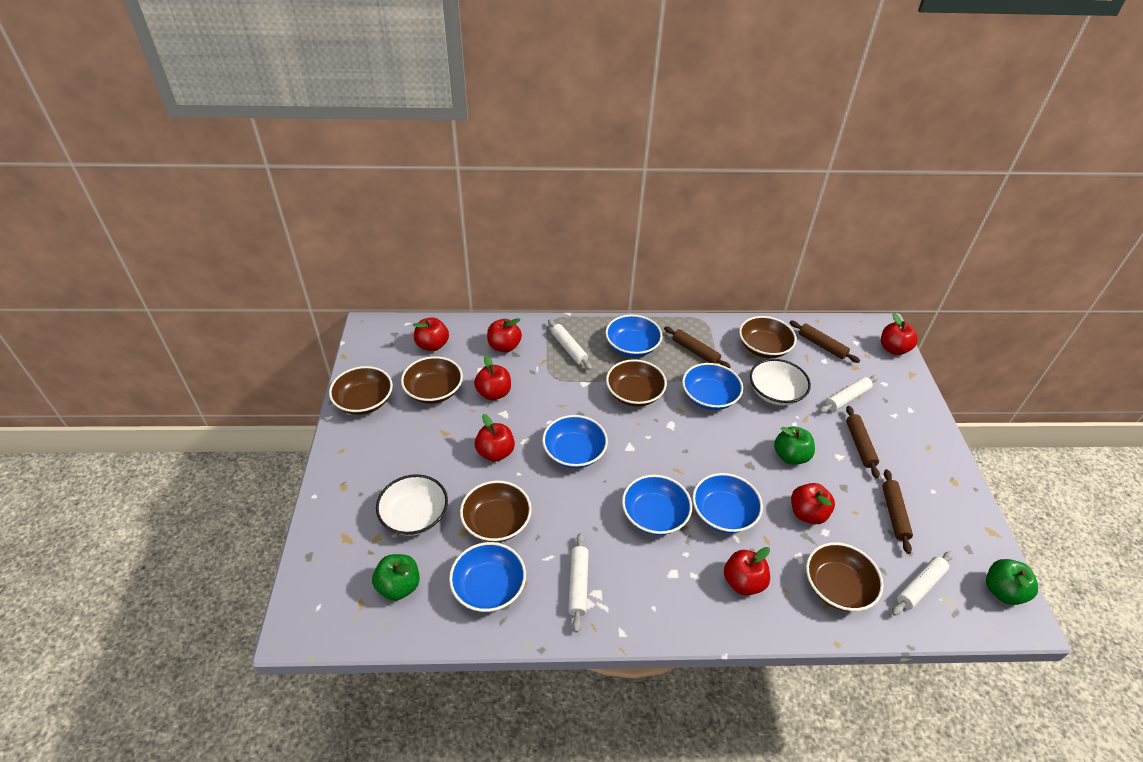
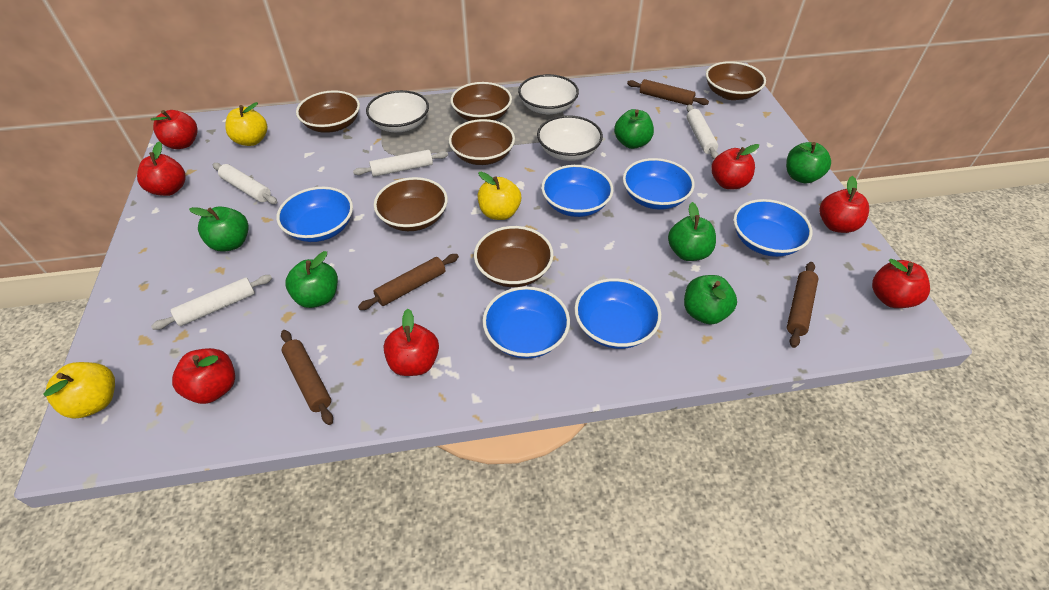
green apple: 3 -> 6
white bowl: 2 -> 3
yellow apple: 0 -> 3

